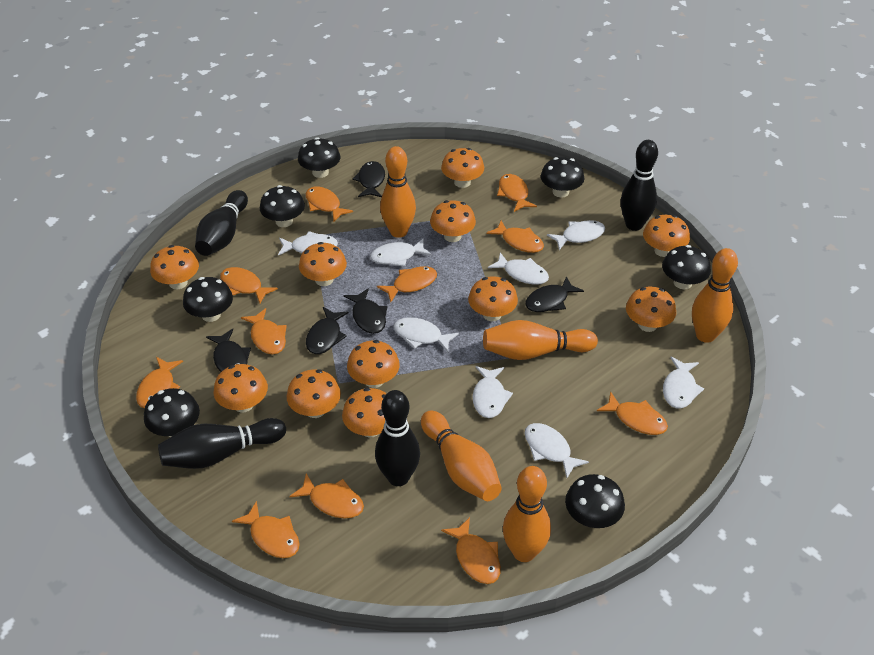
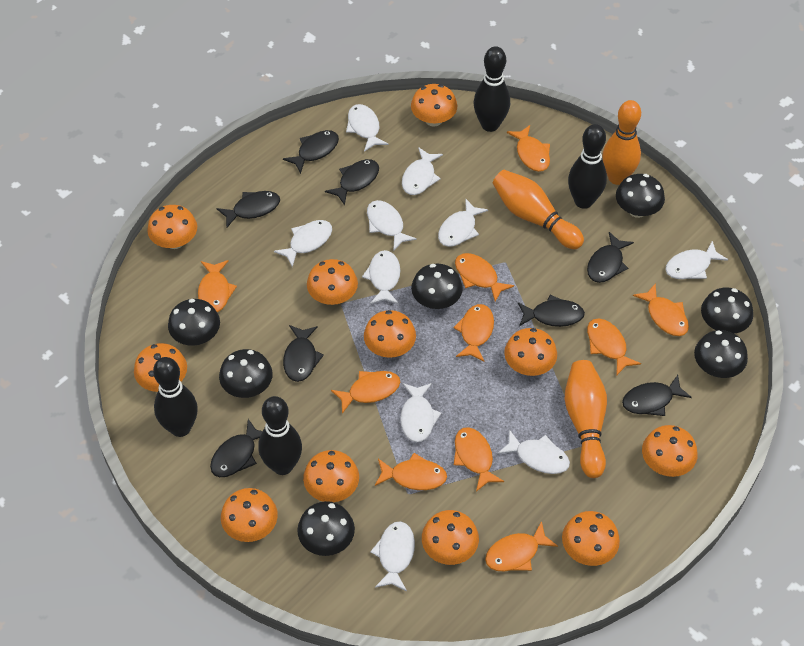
black fish: 5 -> 8
orange bowling pin: 5 -> 3
orange fish: 11 -> 10
white fish: 8 -> 10

